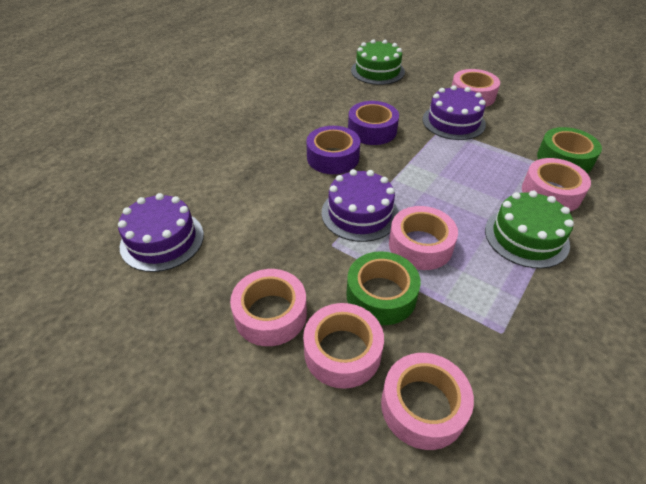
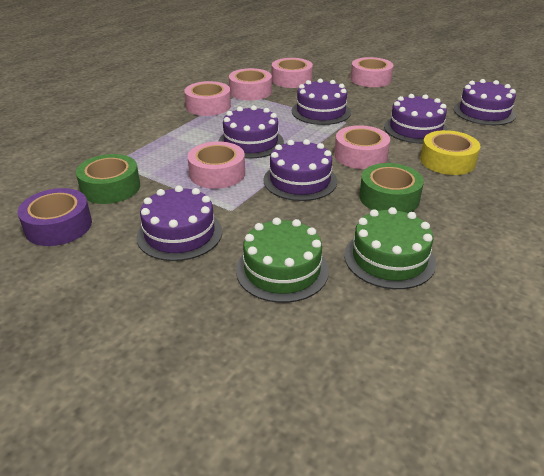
purple cake: 3 -> 6
purple tape: 2 -> 1
yellow tape: 0 -> 1

